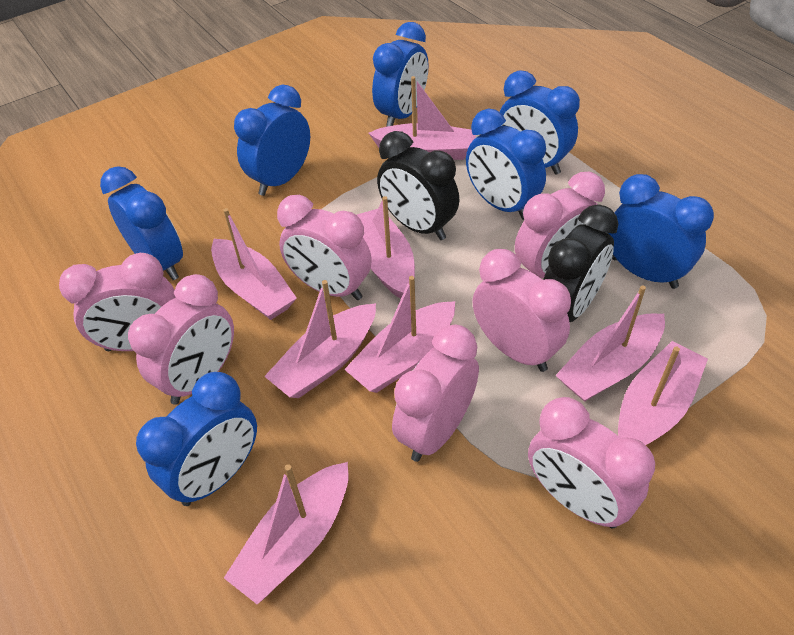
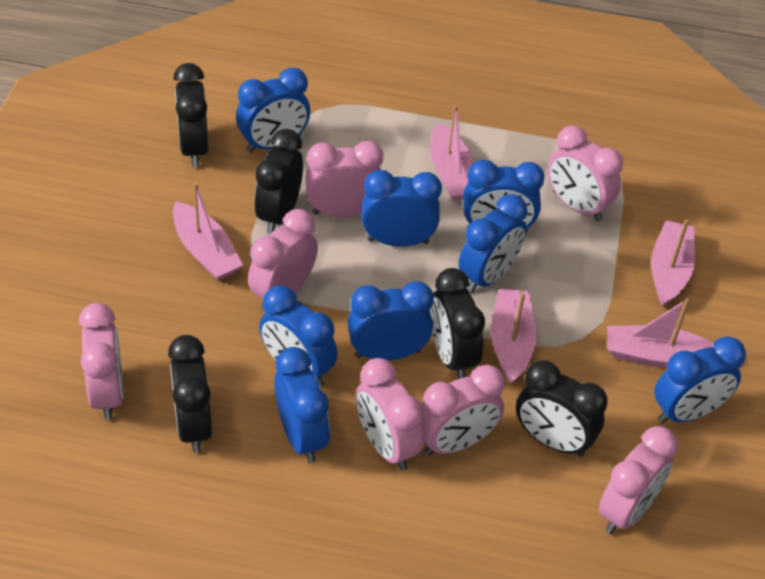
black clock: 2 -> 5
blue clock: 7 -> 8
pink boat: 8 -> 5

